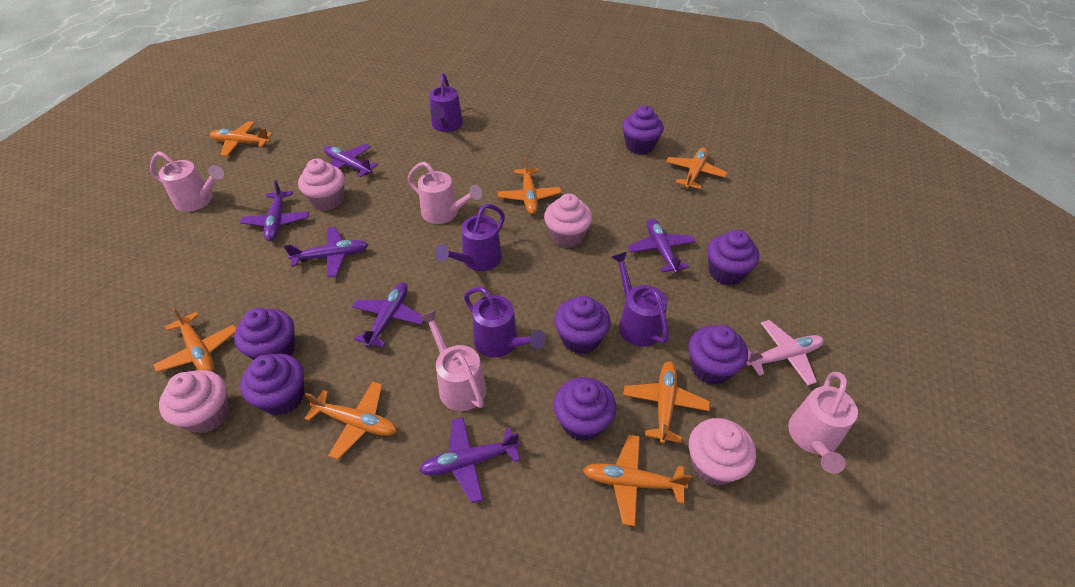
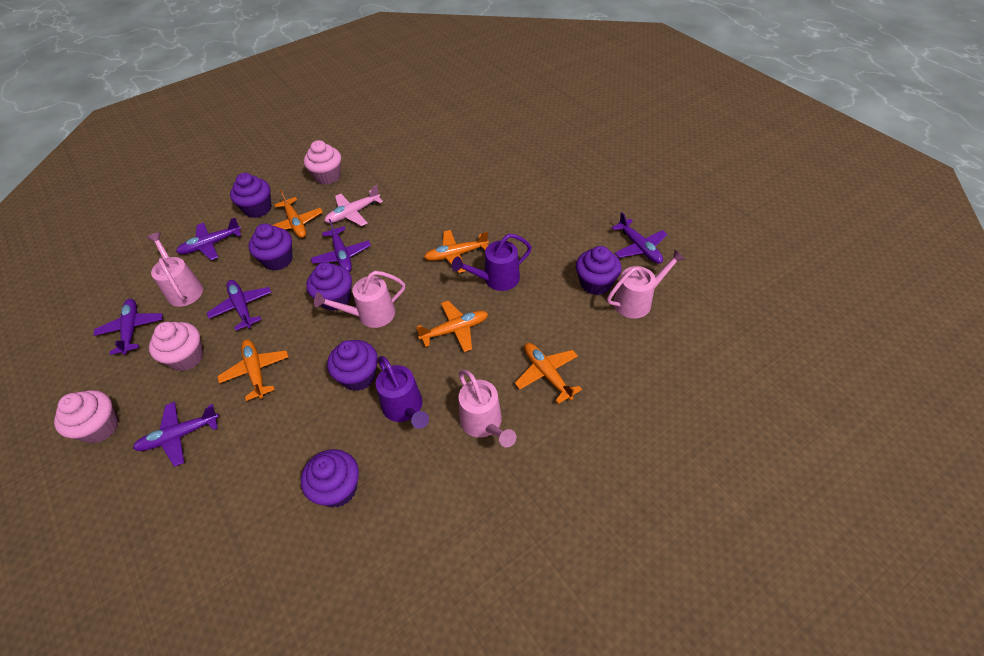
orange plane: 7 -> 5
pink cupcake: 4 -> 3
purple cupcake: 7 -> 6
purple watering can: 4 -> 2

